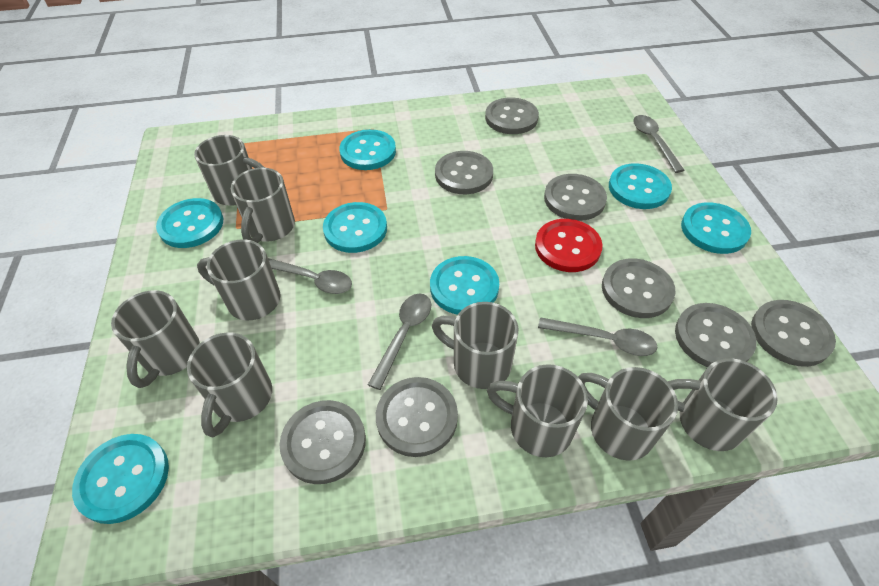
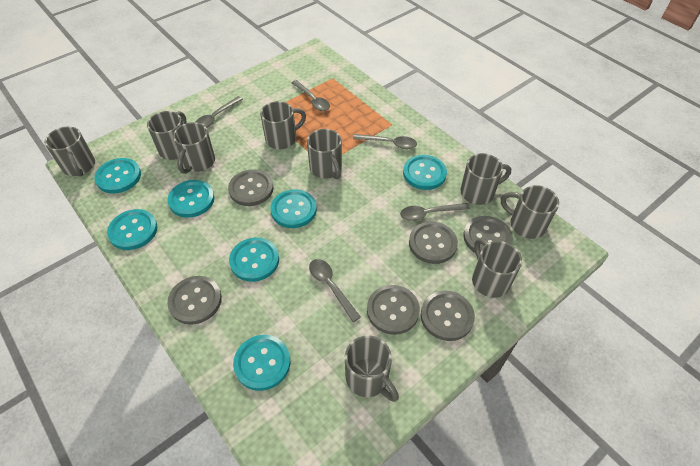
grey button: 8 -> 6
grey spoon: 4 -> 5
red button: 1 -> 0

